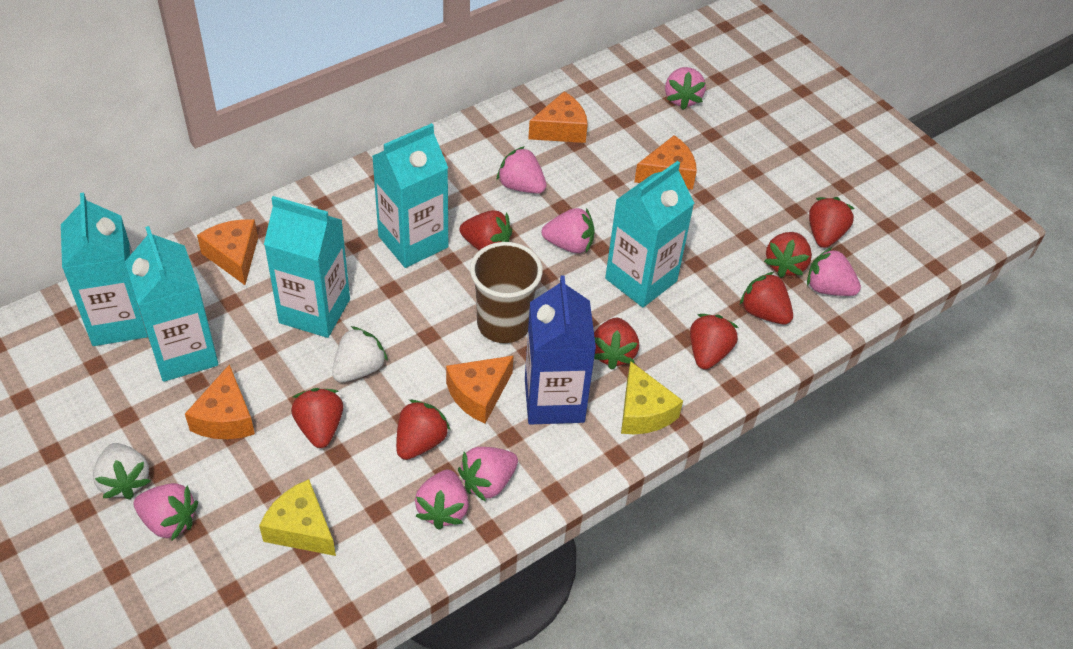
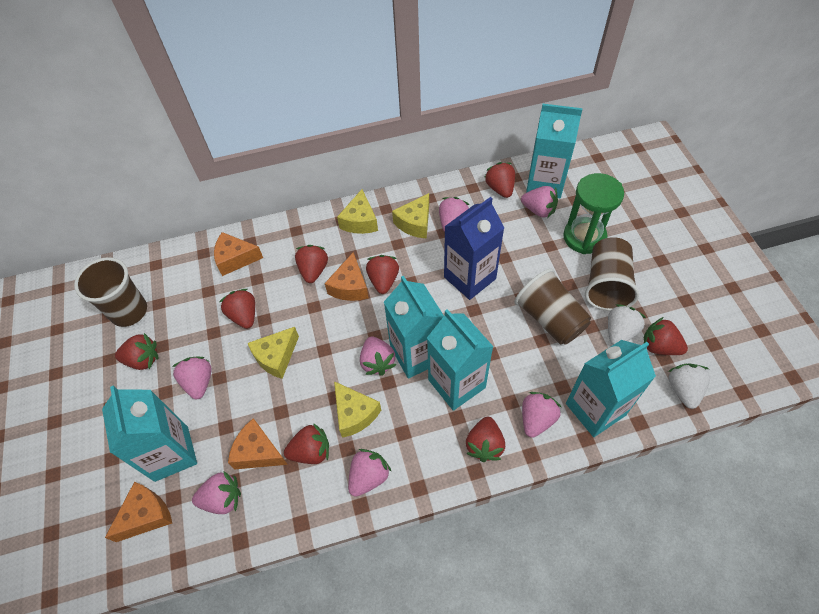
brown cup: 1 -> 3
green hourglass: 0 -> 1
orange cheese: 5 -> 4
yellow cheese: 2 -> 4

